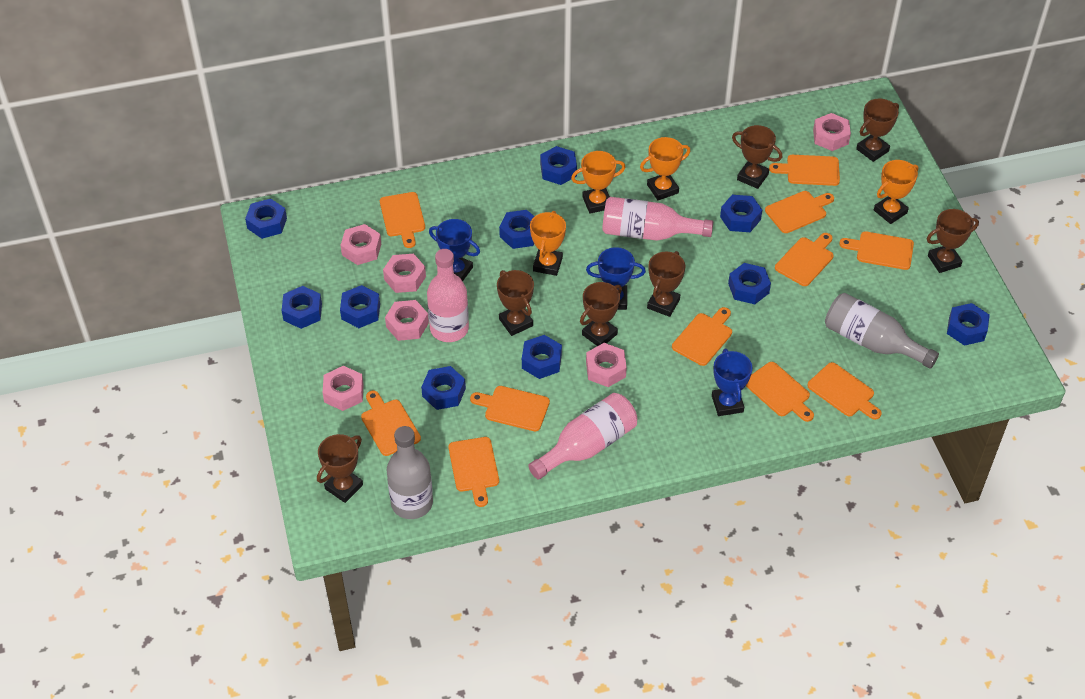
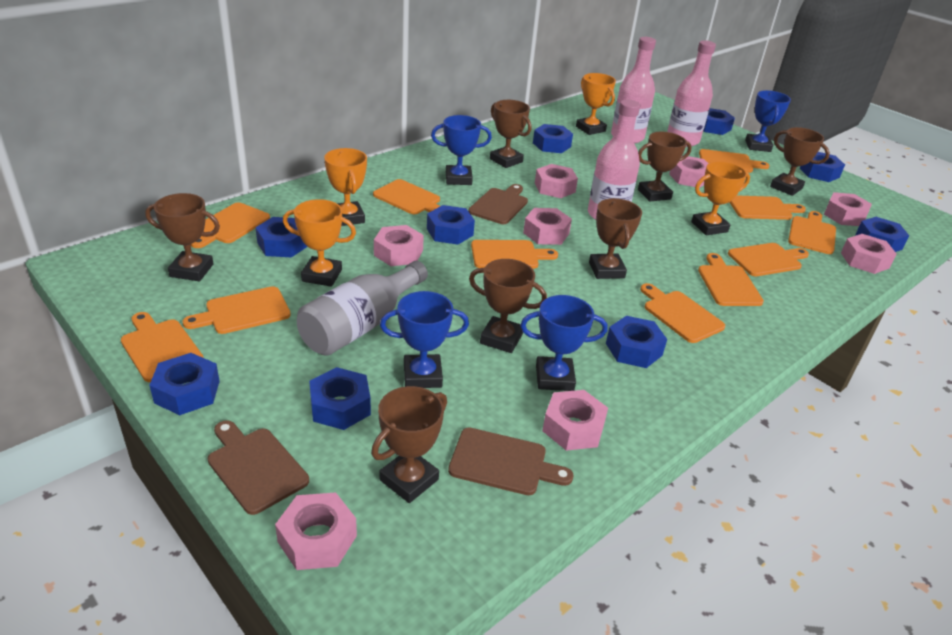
blue nut: 10 -> 9
blue trophy: 3 -> 4
brown cutting board: 0 -> 3
grey bottle: 2 -> 1
pink nut: 6 -> 8

